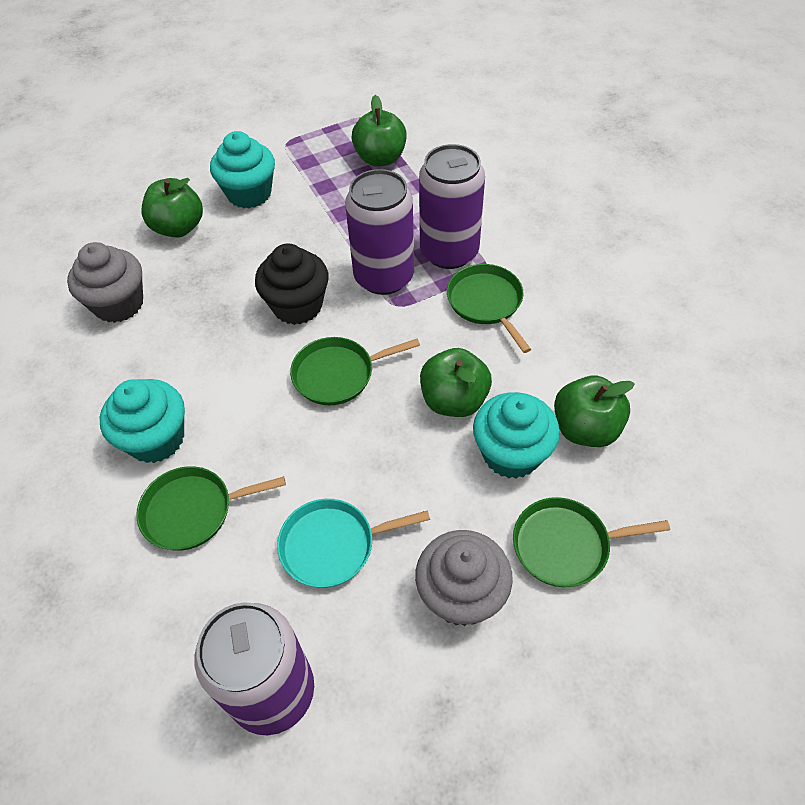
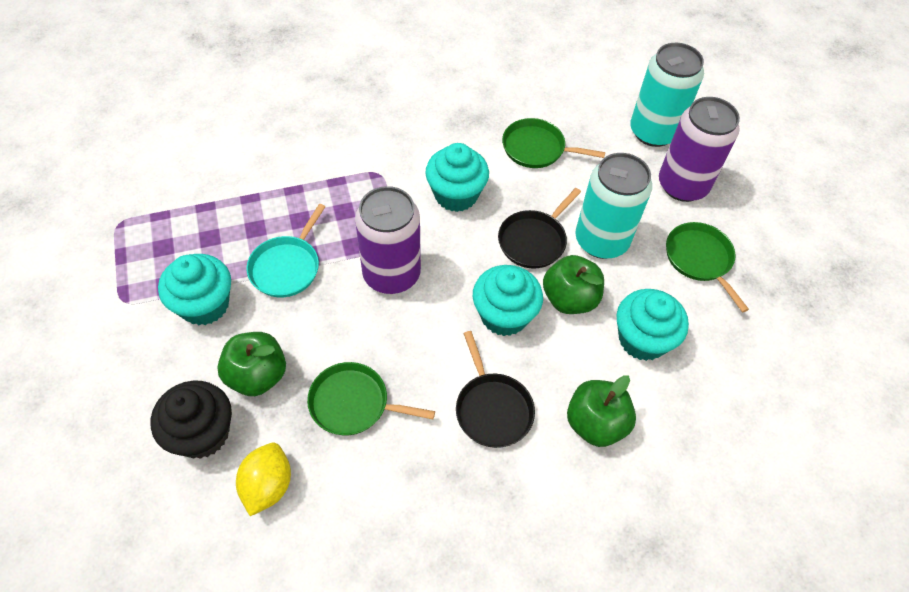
black pan: 0 -> 2
green apple: 4 -> 3
green pan: 4 -> 3
grey cupcake: 2 -> 0
purple can: 3 -> 2
turquoise can: 0 -> 2
turquoise cupcake: 3 -> 4
yellow lemon: 0 -> 1

